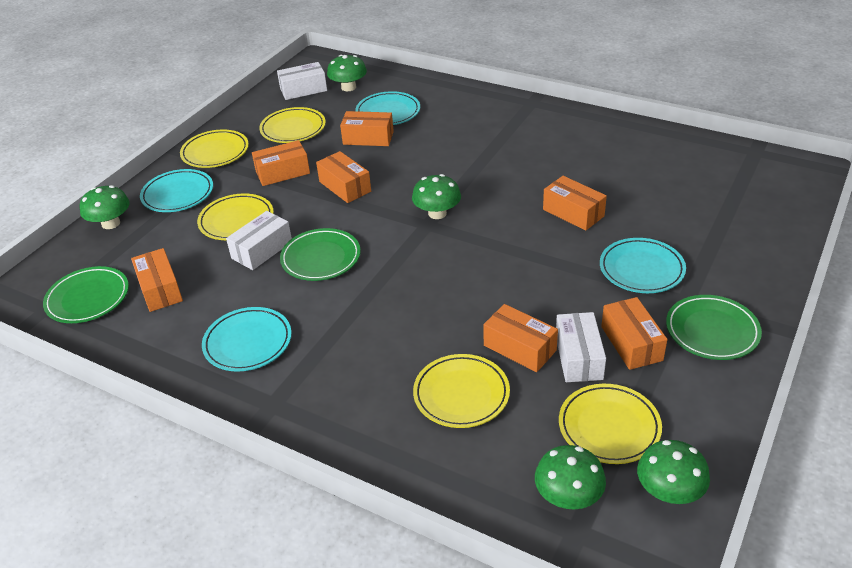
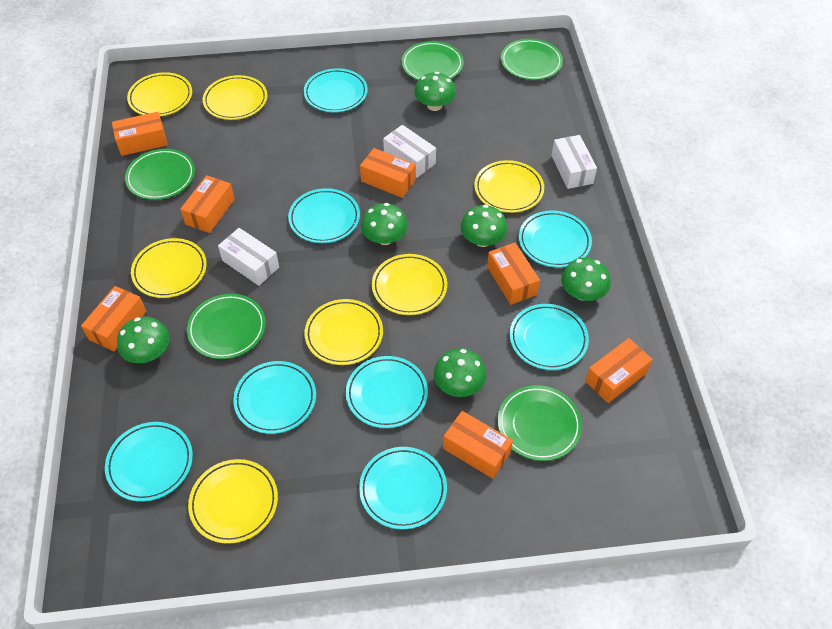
green mushroom: 5 -> 6
green plate: 3 -> 5
turquoise plate: 4 -> 8
yellow plate: 5 -> 7

